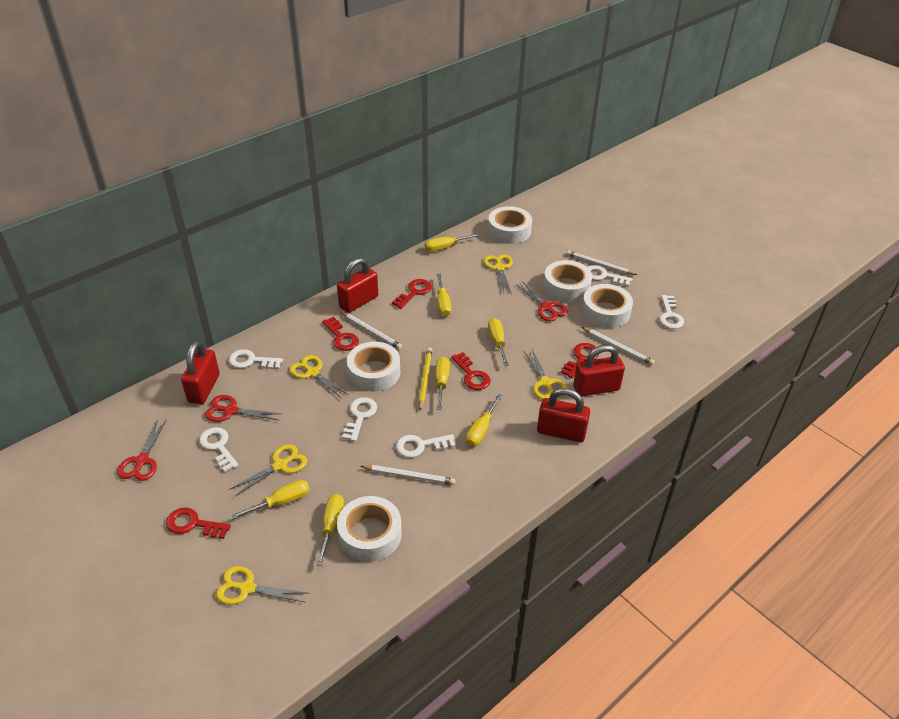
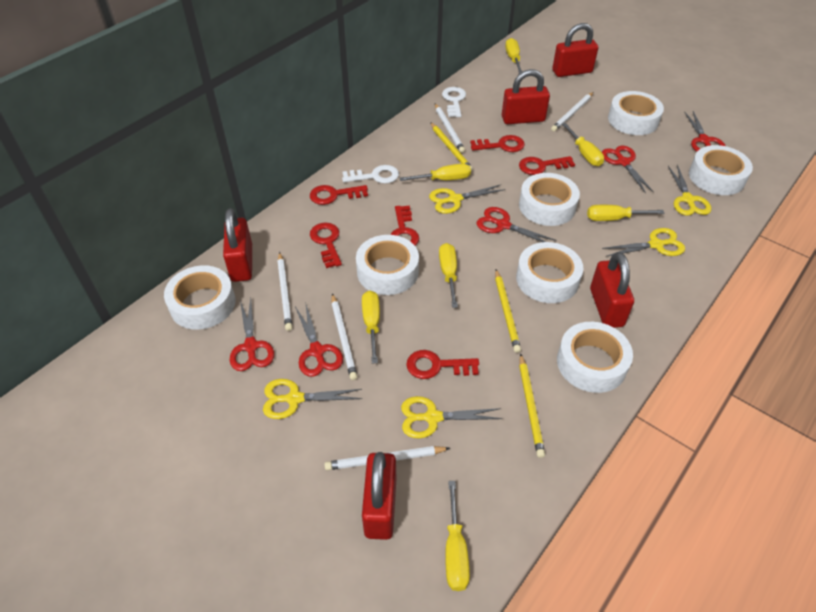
red key: 5 -> 6
red padlock: 4 -> 5
red scissors: 3 -> 5
white key: 6 -> 2
white pencil: 4 -> 5
white tape: 5 -> 7
yellow pencil: 1 -> 3

